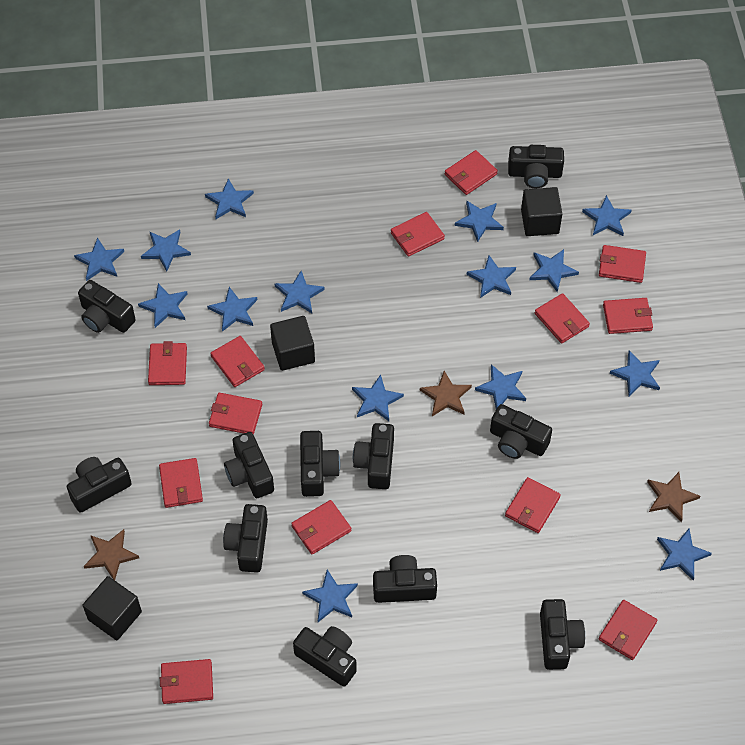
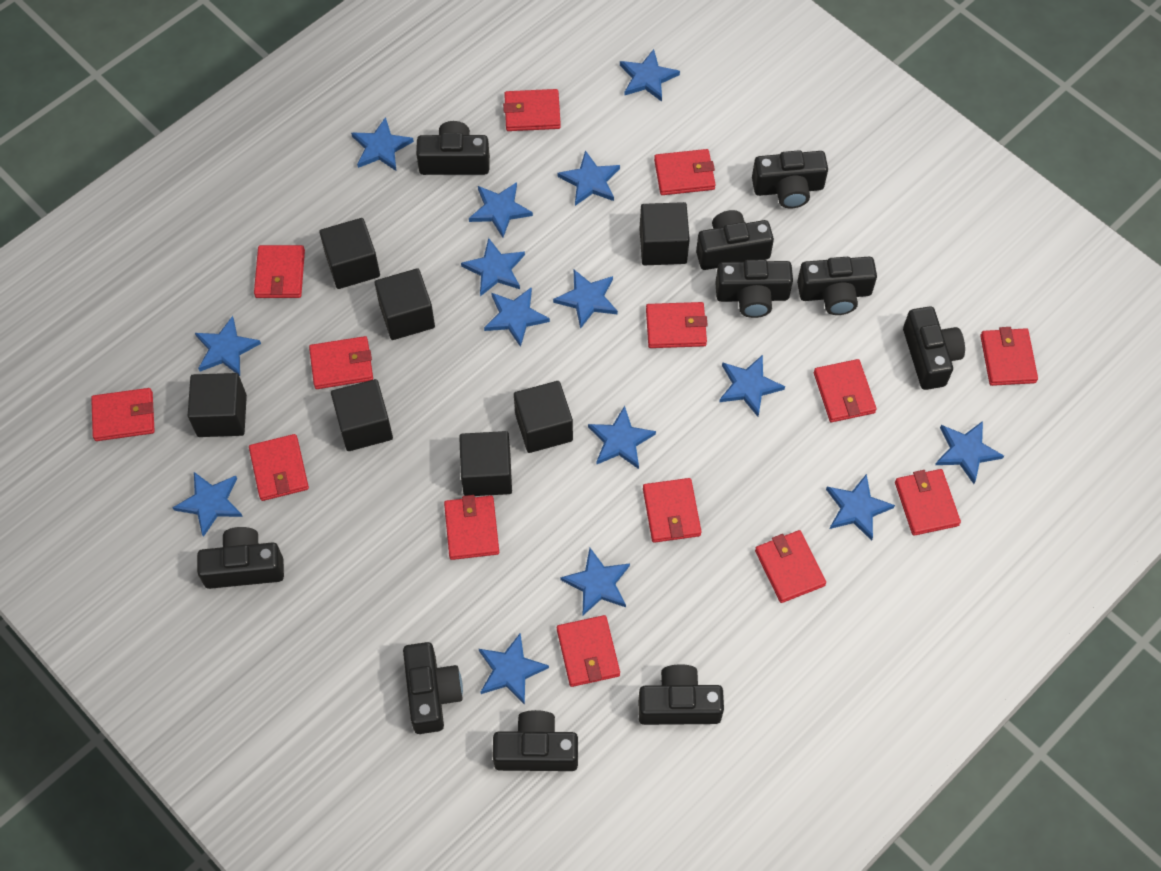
black camera: 11 -> 10
black cube: 3 -> 7
brown star: 3 -> 0
red wallet: 13 -> 14

